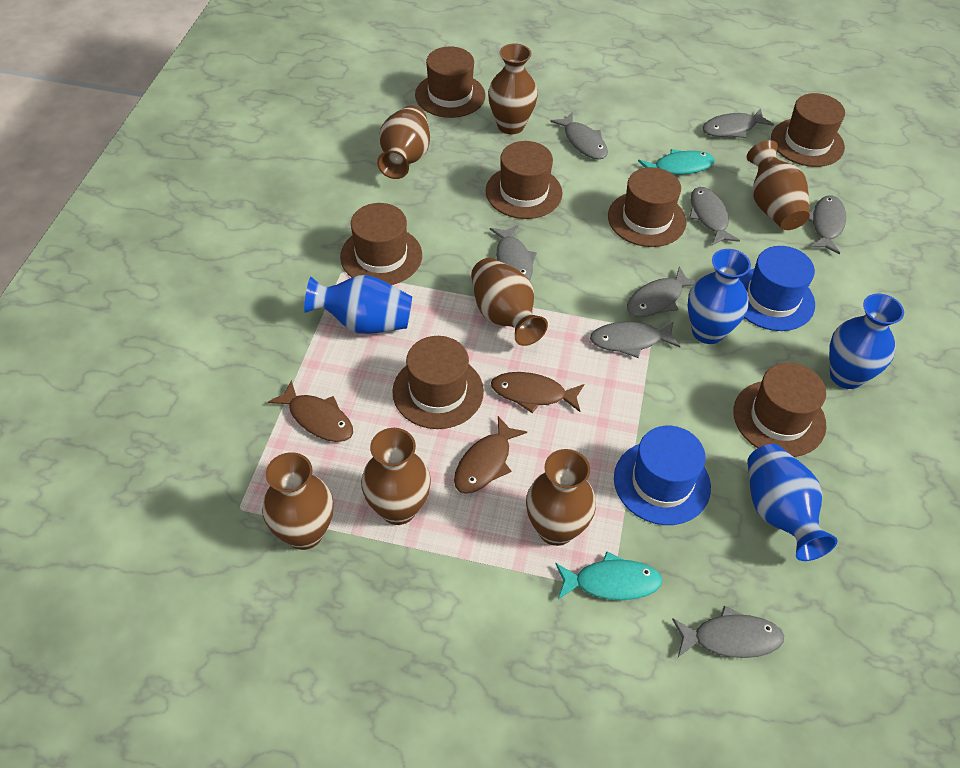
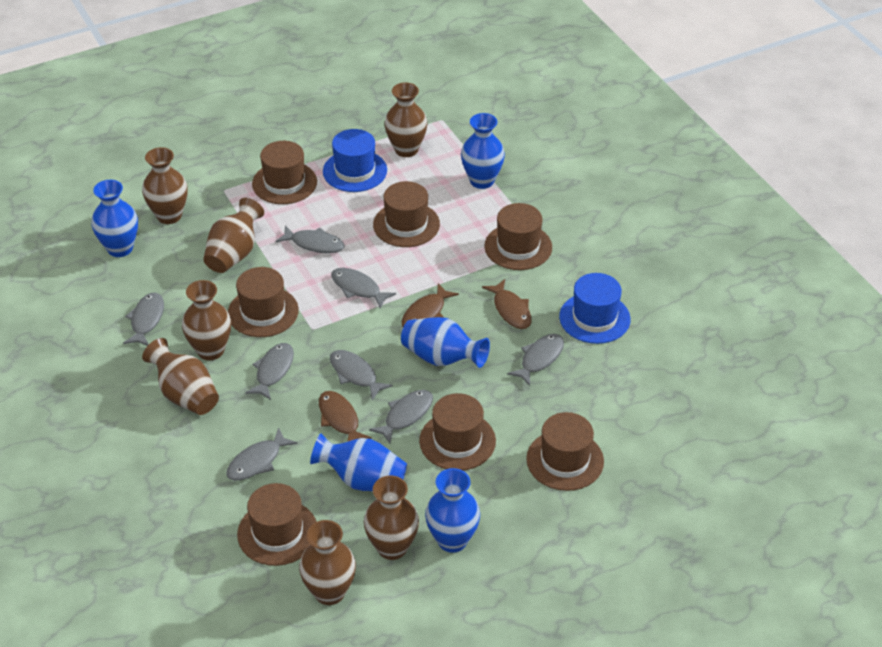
blue vase: 4 -> 5
turquoise fish: 2 -> 0

